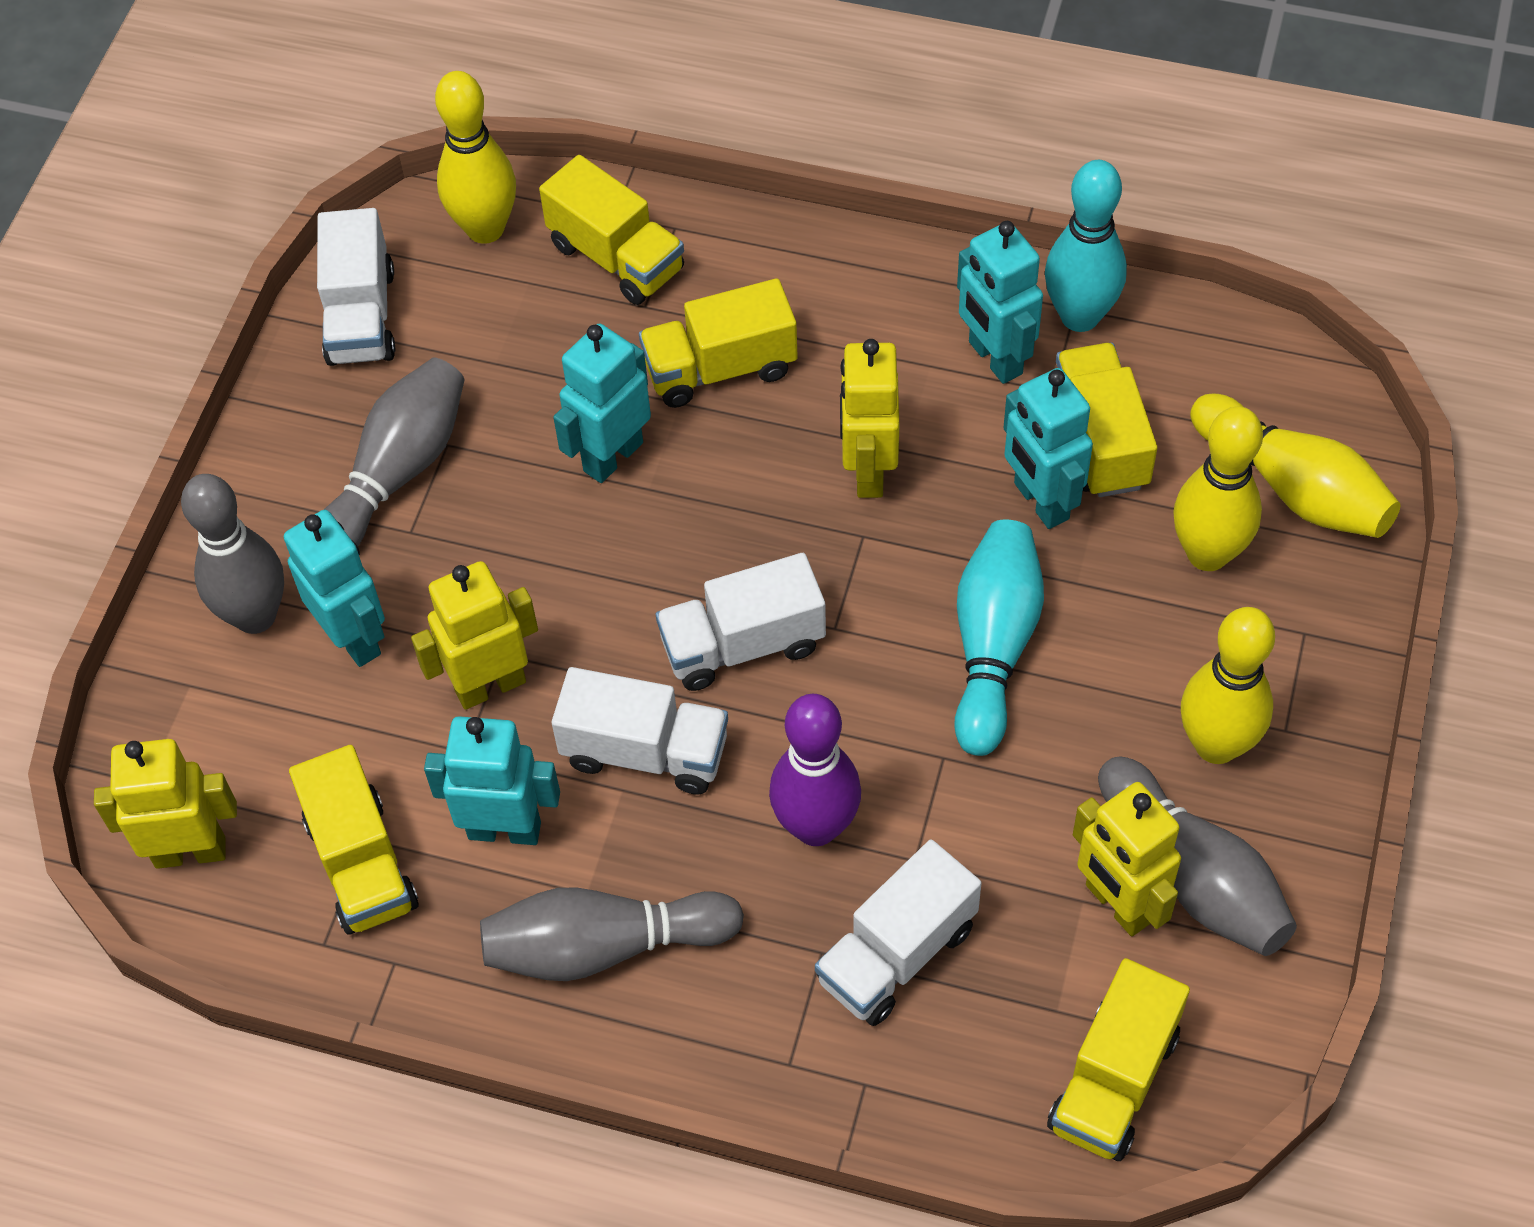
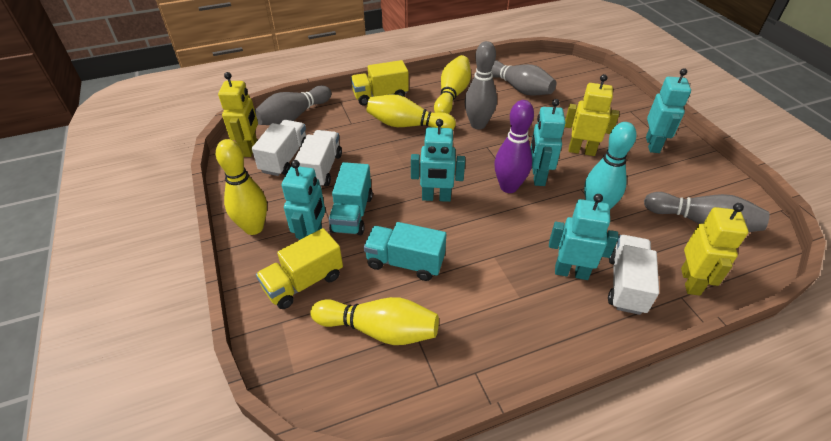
turquoise bowling pin: 2 -> 1
turquoise truck: 0 -> 2
white truck: 4 -> 3
yellow robot: 4 -> 3
yellow truck: 5 -> 2

